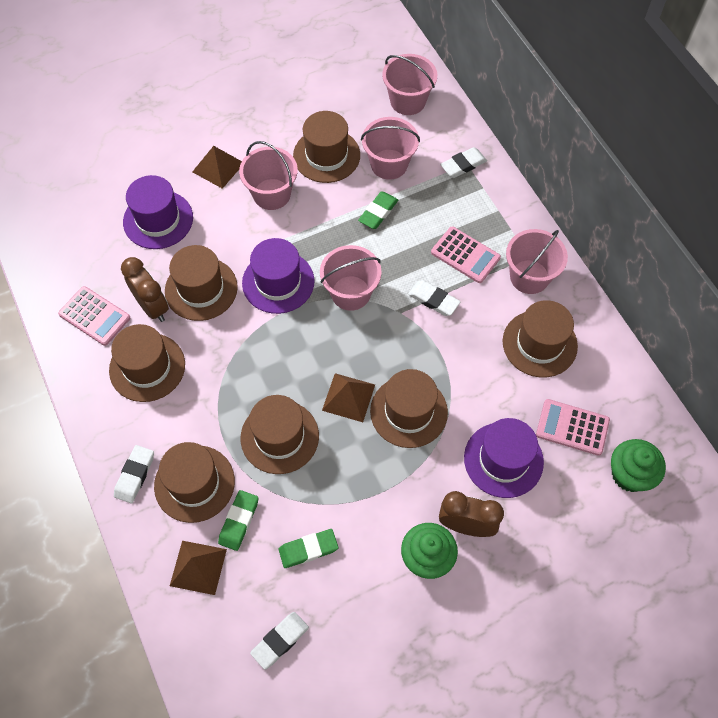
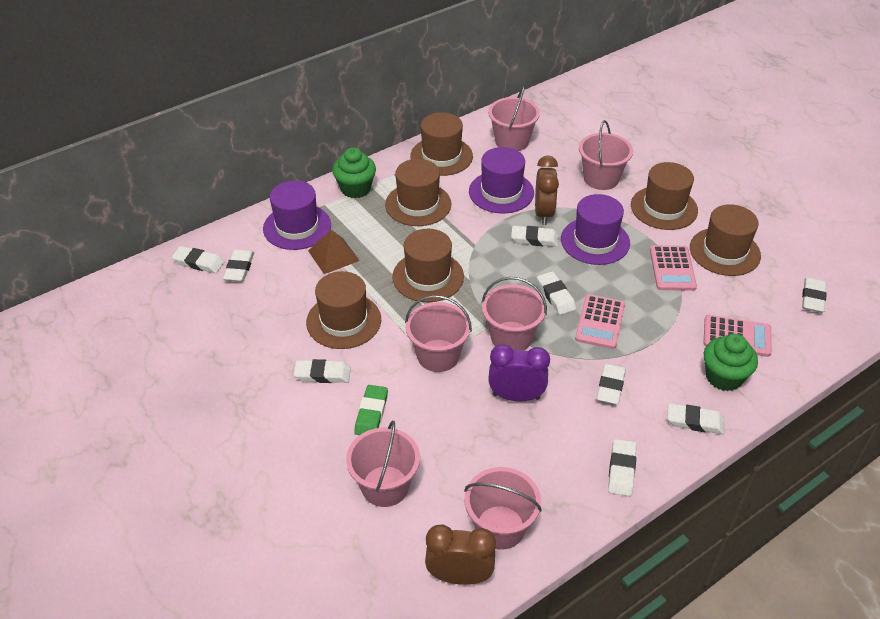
brown hat: 7 -> 6
brown pyramid: 3 -> 1
green eraser: 3 -> 1
pink bucket: 5 -> 6
purple clock: 0 -> 1
white eraser: 4 -> 9

